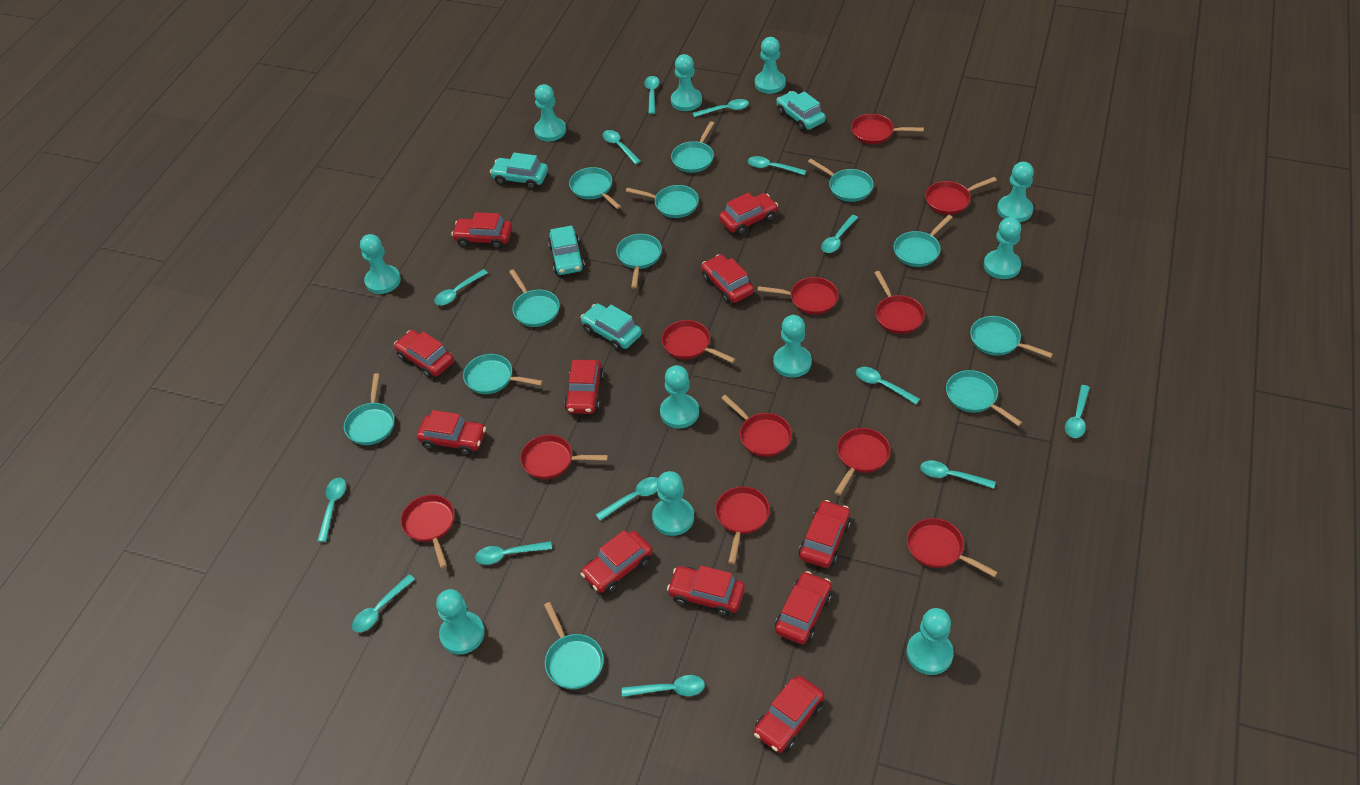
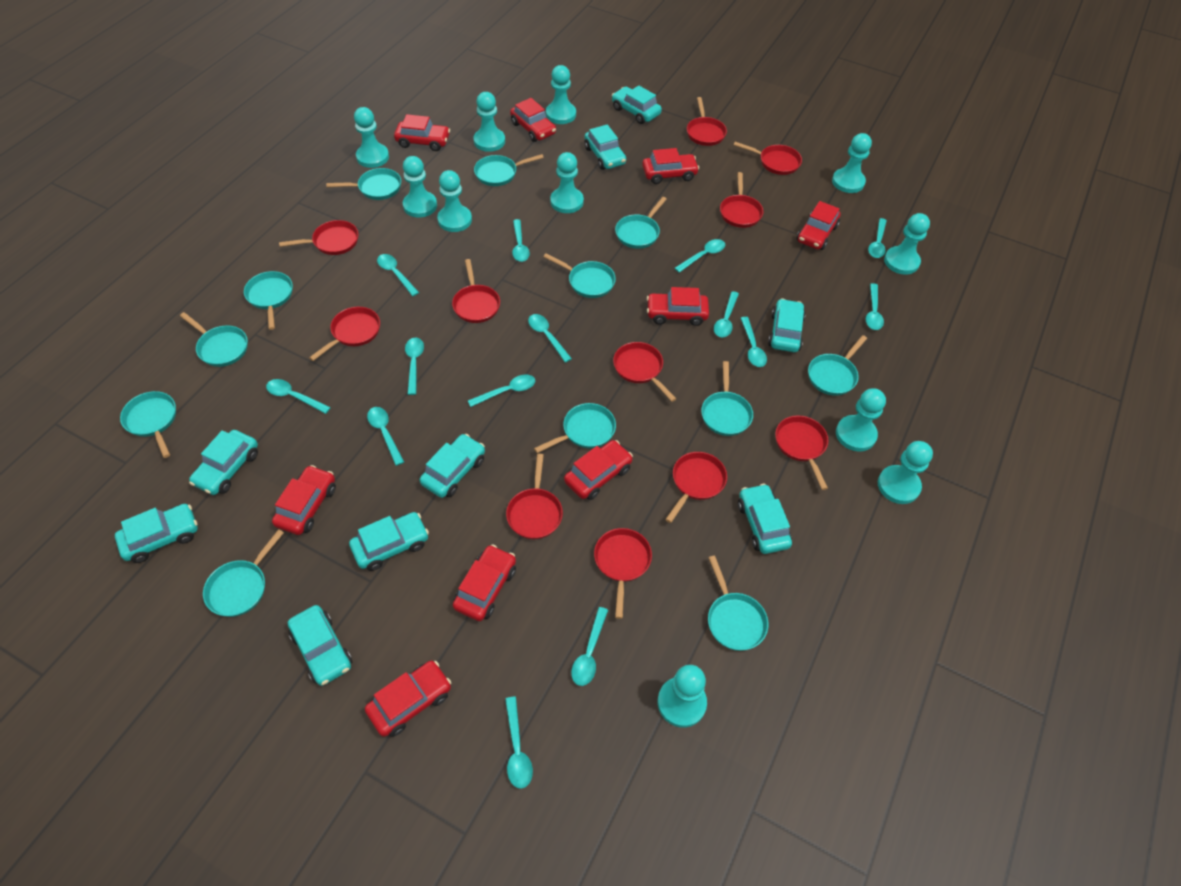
red car: 11 -> 9
turquoise car: 4 -> 9

